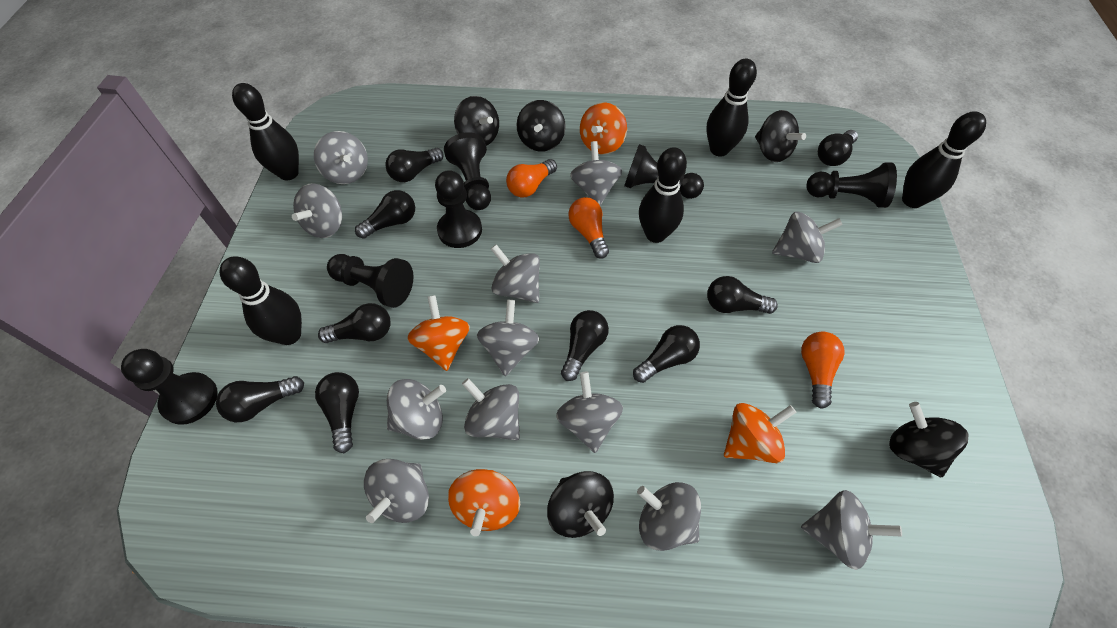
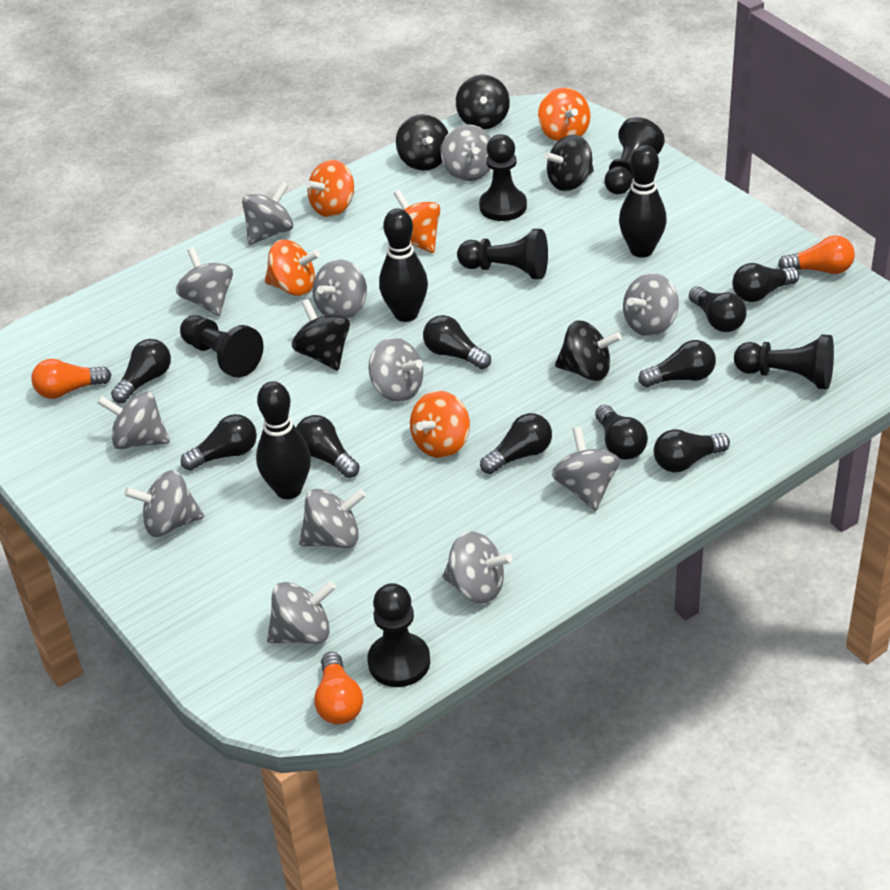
black bowling pin: 5 -> 3
black light bulb: 9 -> 10
orange spinning top: 4 -> 5

